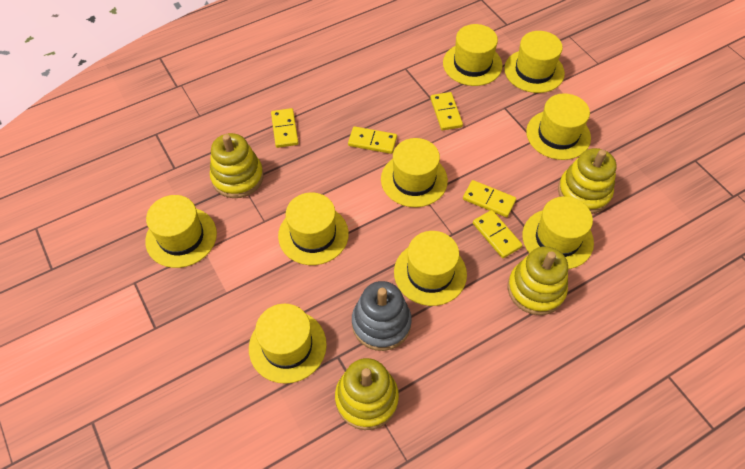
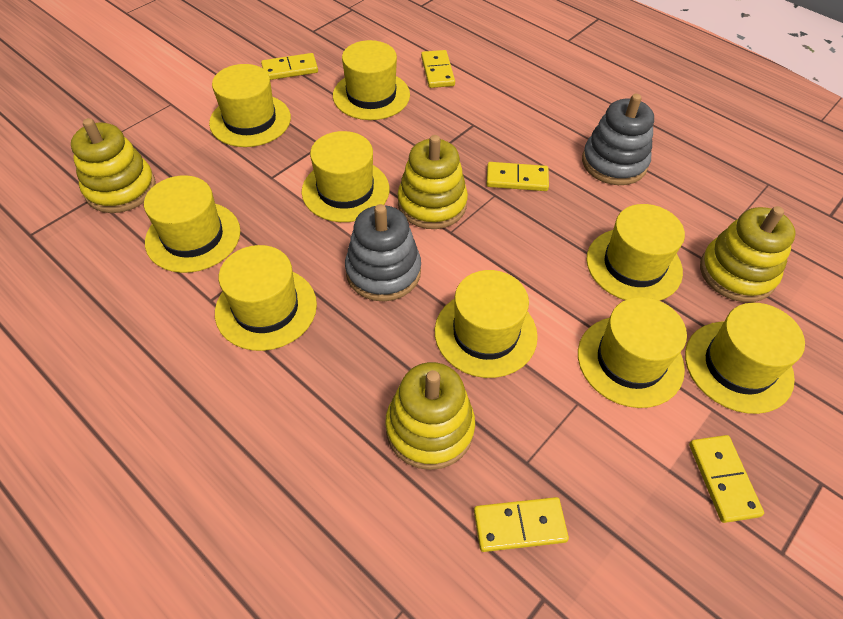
grey stacking toy: 1 -> 2

